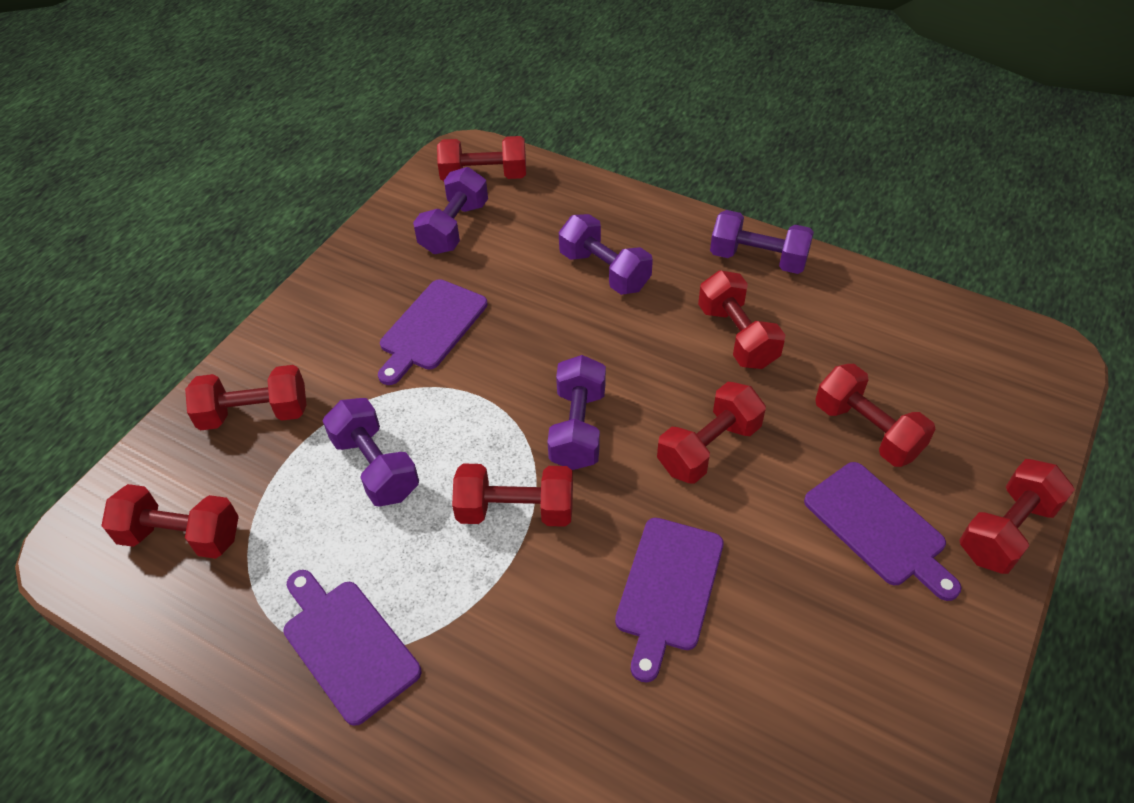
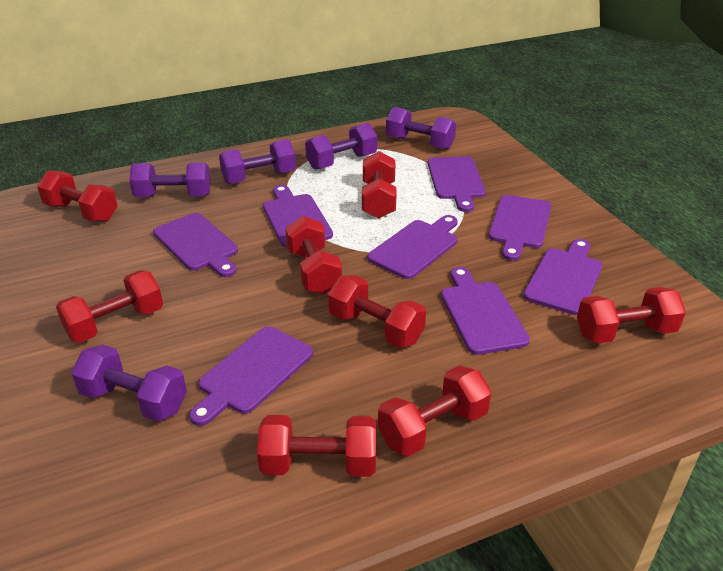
purple cutting board: 4 -> 8

